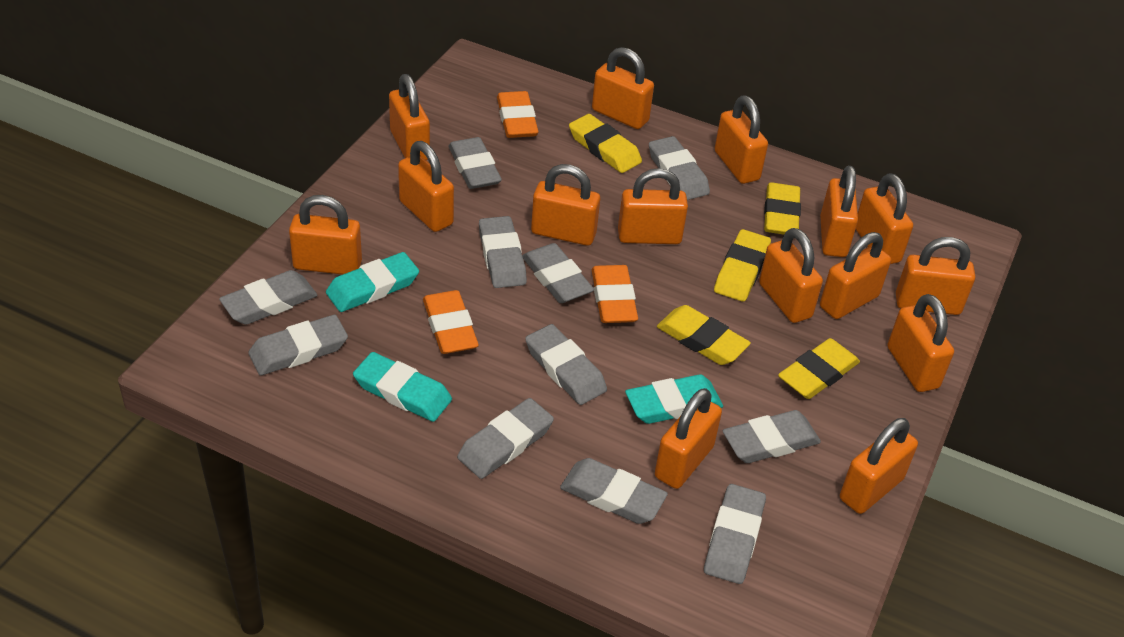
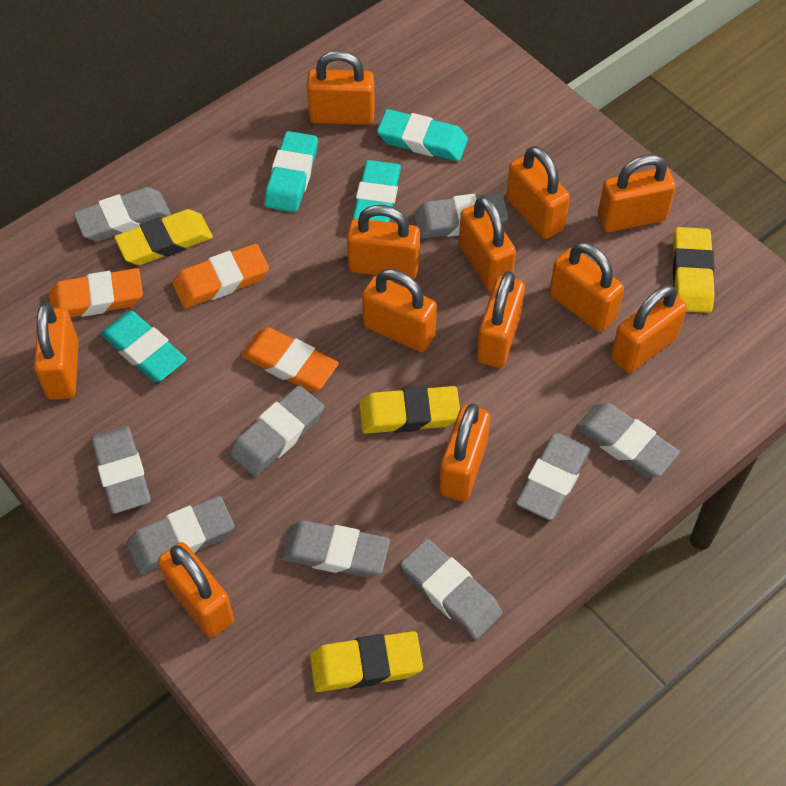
grey eraser: 11 -> 9
orange padlock: 15 -> 12
turquoise eraser: 3 -> 4
yellow eraser: 5 -> 4

